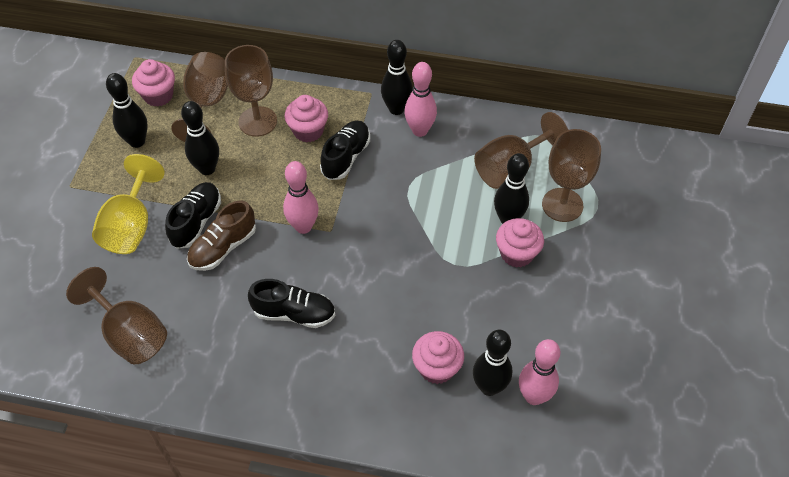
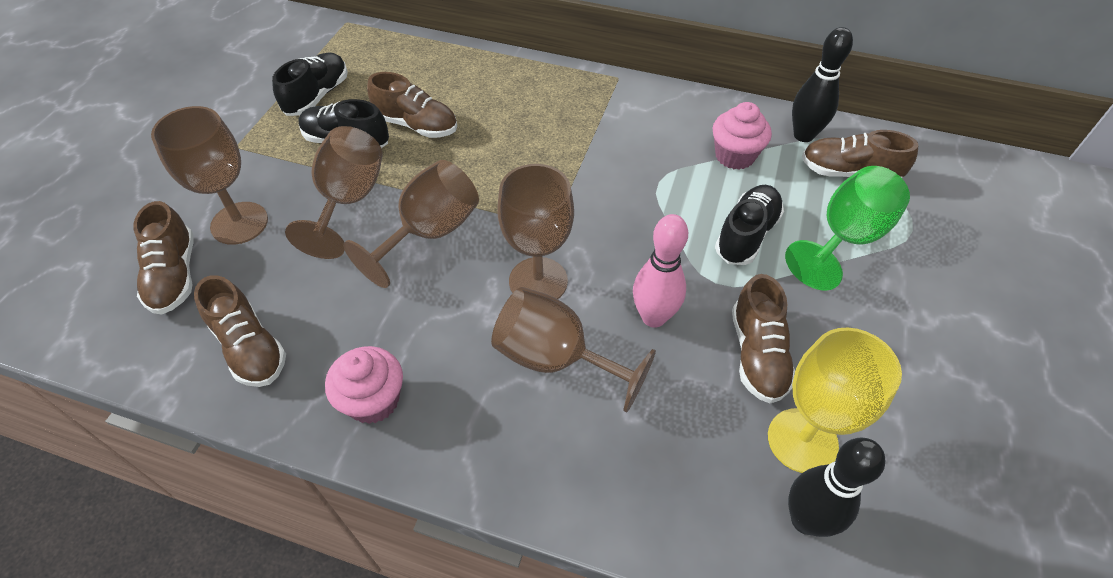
black bowling pin: 5 -> 2
brown shoe: 1 -> 5
green goblet: 0 -> 1
pink bowling pin: 3 -> 1
pink cupcake: 4 -> 2

